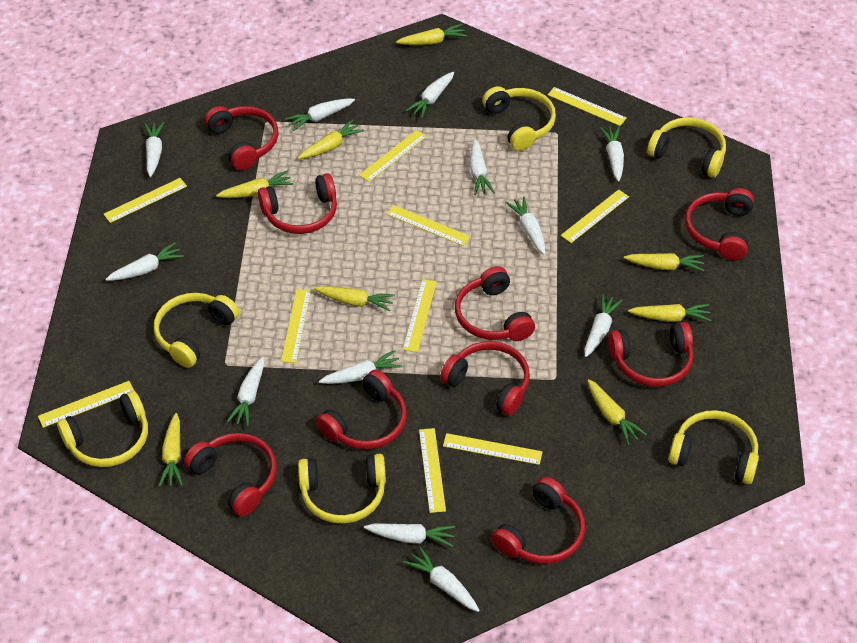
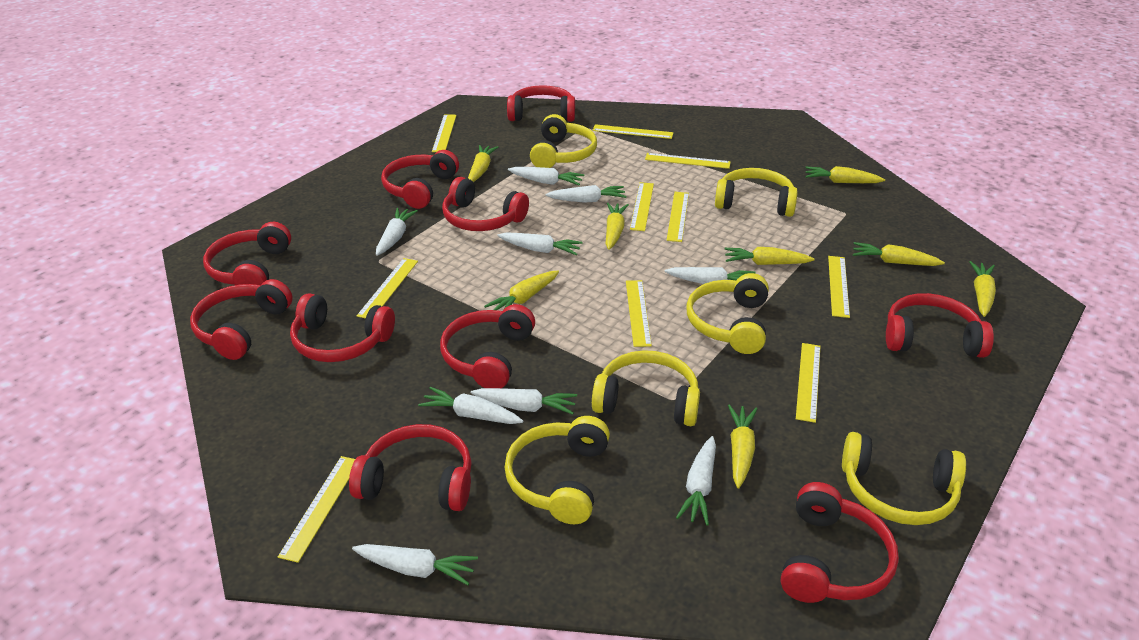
red headphones: 9 -> 10
white carrot: 12 -> 9

